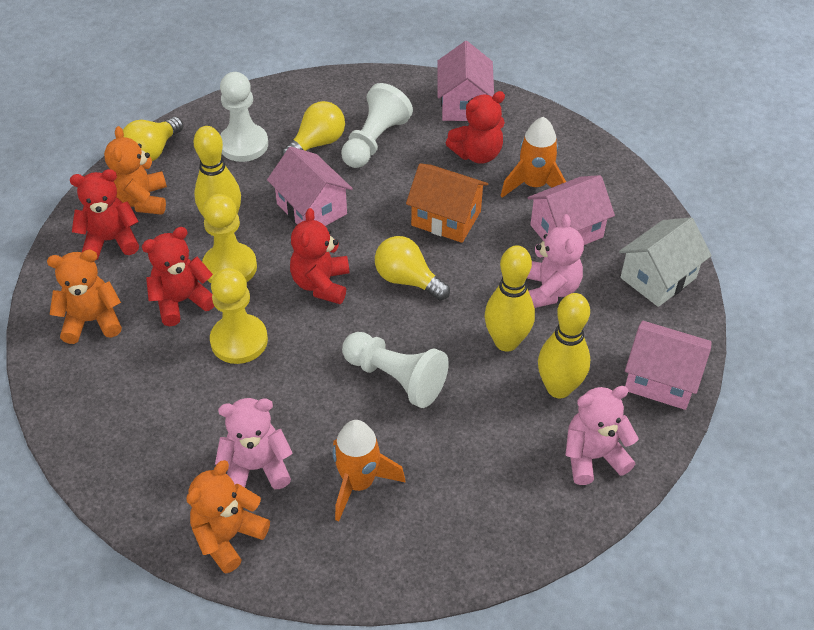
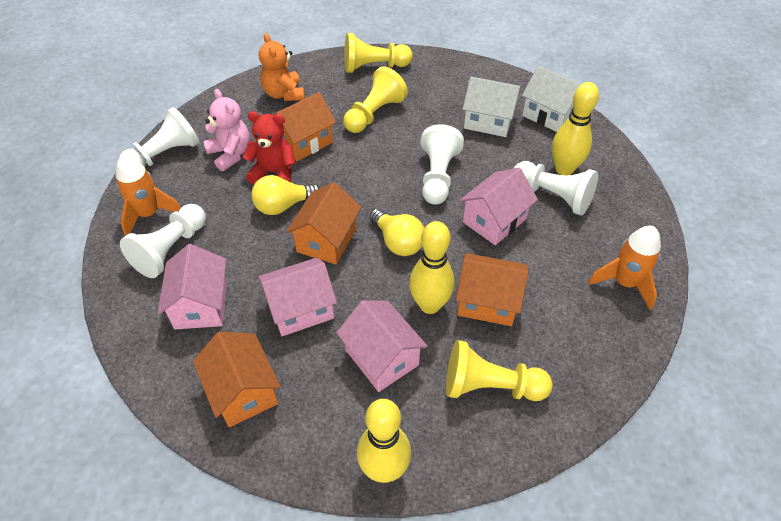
orange house: 1 -> 4
orange teddy bear: 3 -> 1
pink teddy bear: 3 -> 1
red teddy bear: 4 -> 1
white house: 1 -> 2
white pawn: 3 -> 4
yellow light bulb: 3 -> 2
yellow pawn: 2 -> 3

